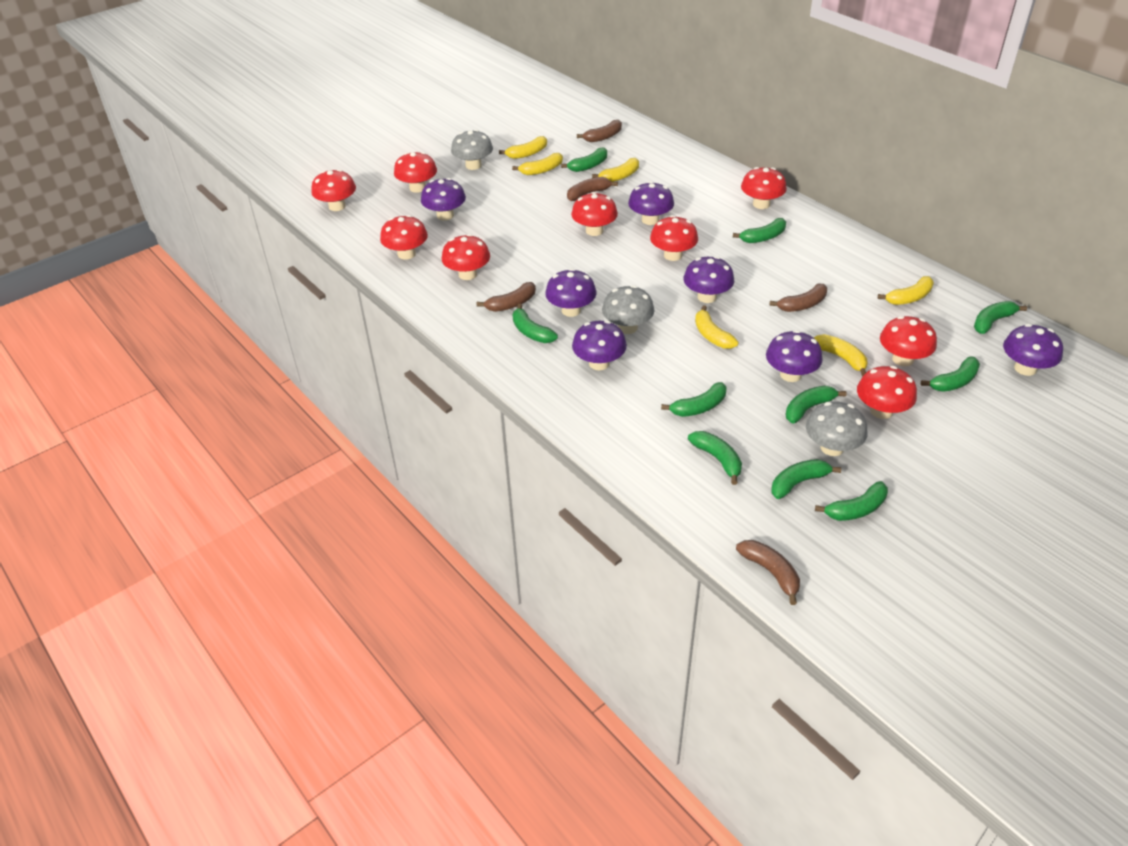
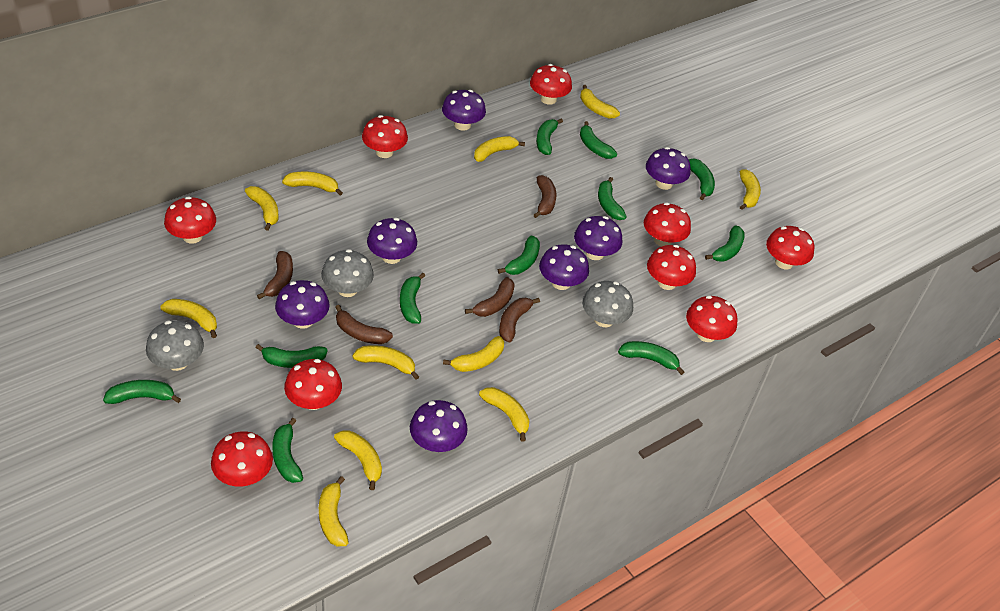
green banana: 10 -> 11
yellow banana: 6 -> 11

